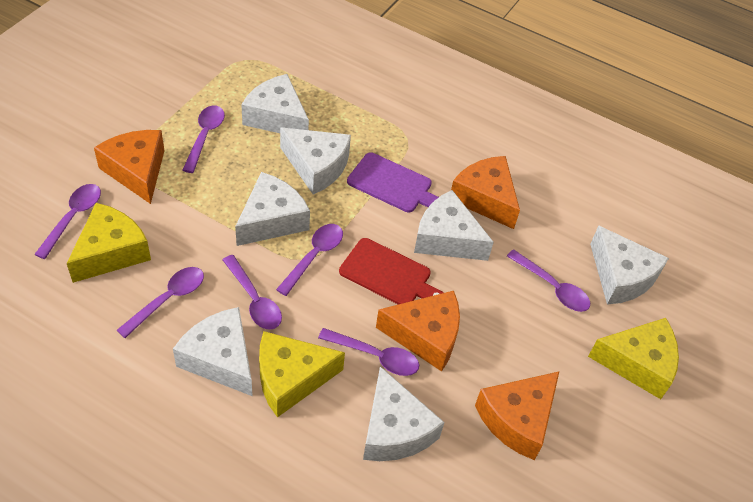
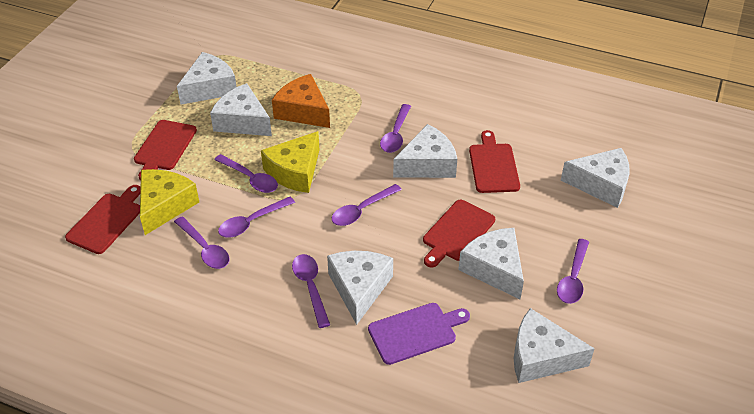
orange cheese: 4 -> 1
red cutting board: 1 -> 4
yellow cheese: 3 -> 2

